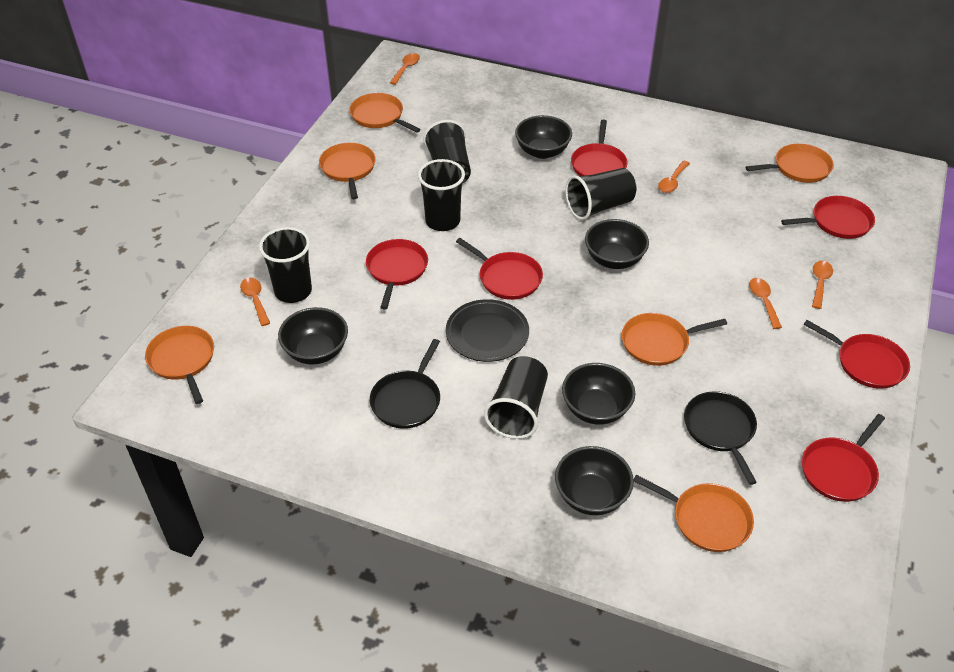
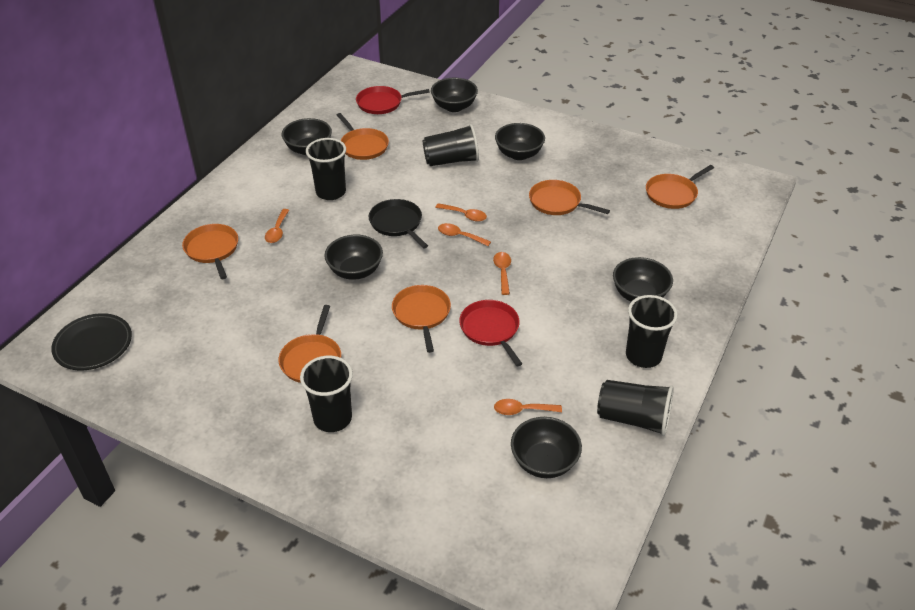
black bowl: 5 -> 6
black pan: 2 -> 1
red pan: 6 -> 2

